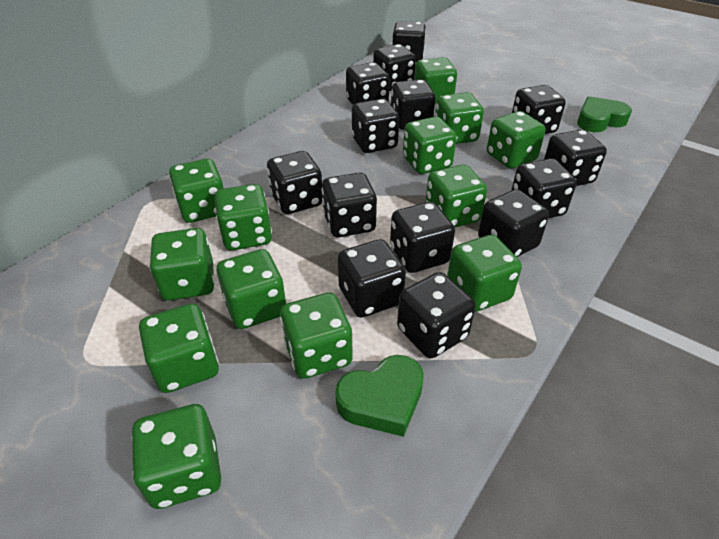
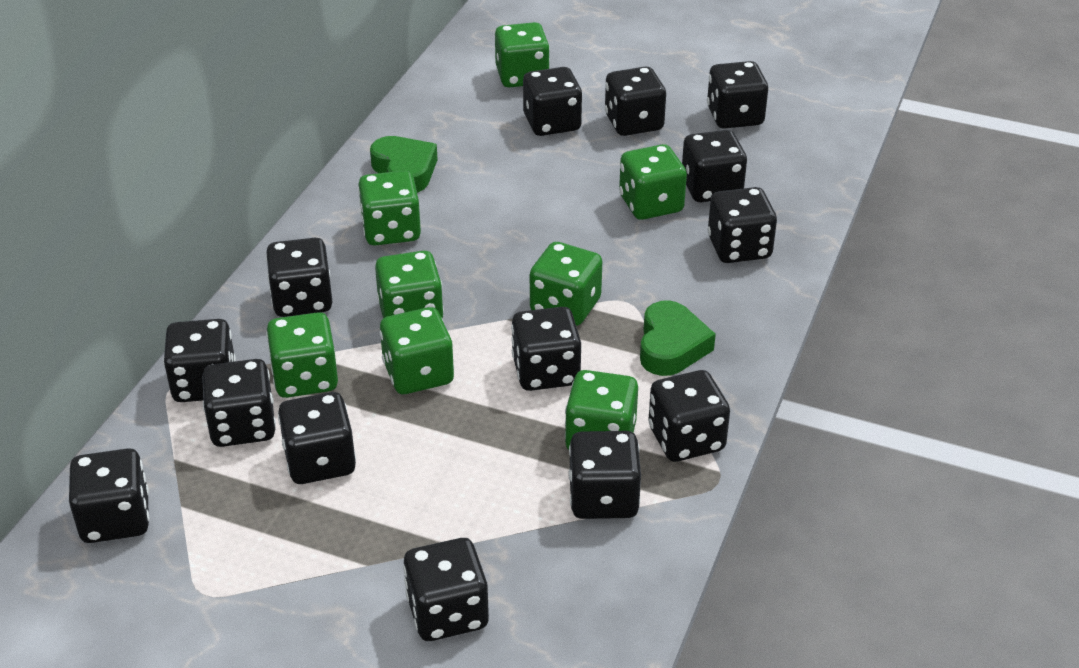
green dice: 13 -> 8

